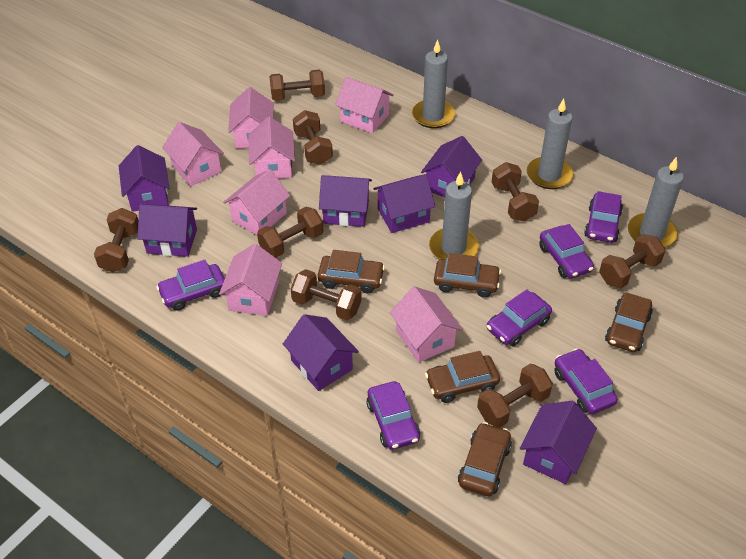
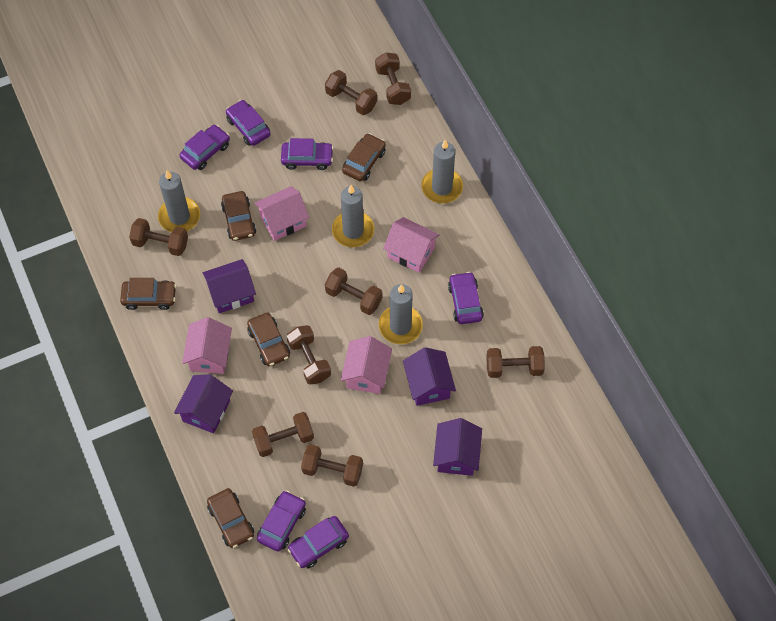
pink house: 7 -> 4
purple house: 7 -> 4

